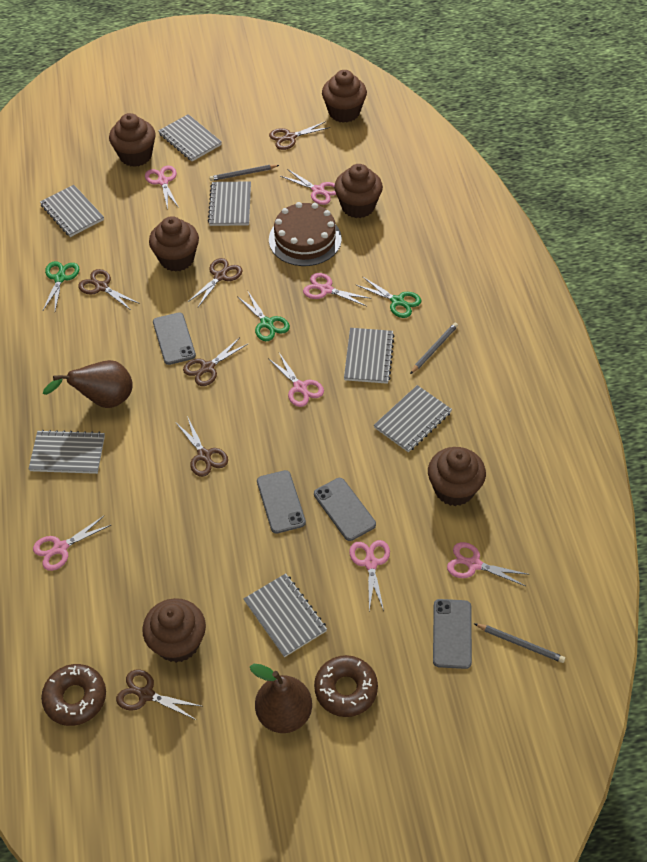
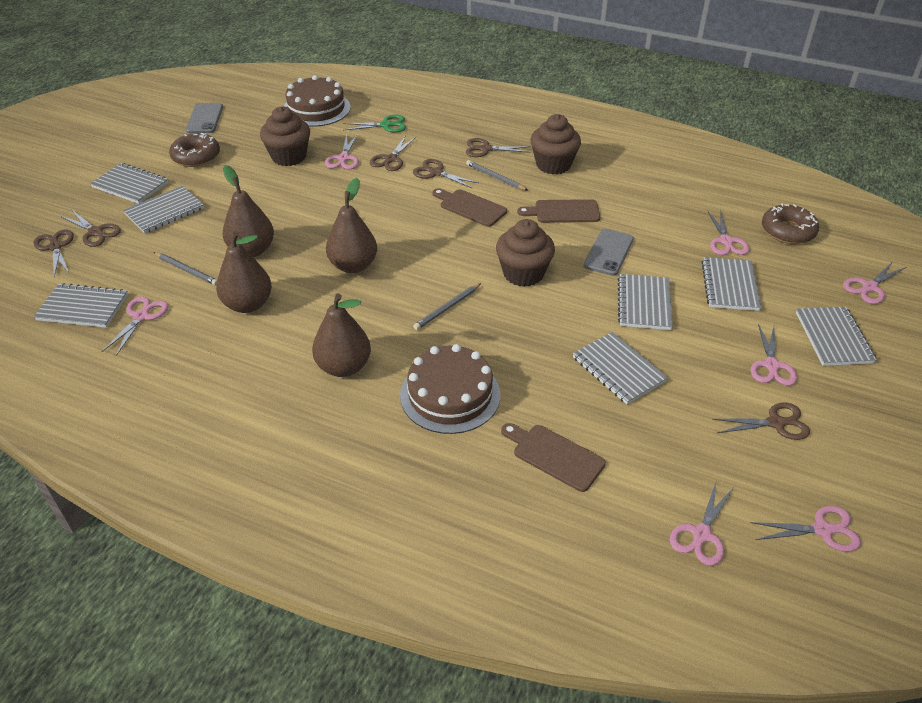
brown cake: 1 -> 2
brown cupcake: 6 -> 3
brown cutting board: 0 -> 3
brown pear: 2 -> 4
green scissors: 3 -> 1
grey phone: 4 -> 2

